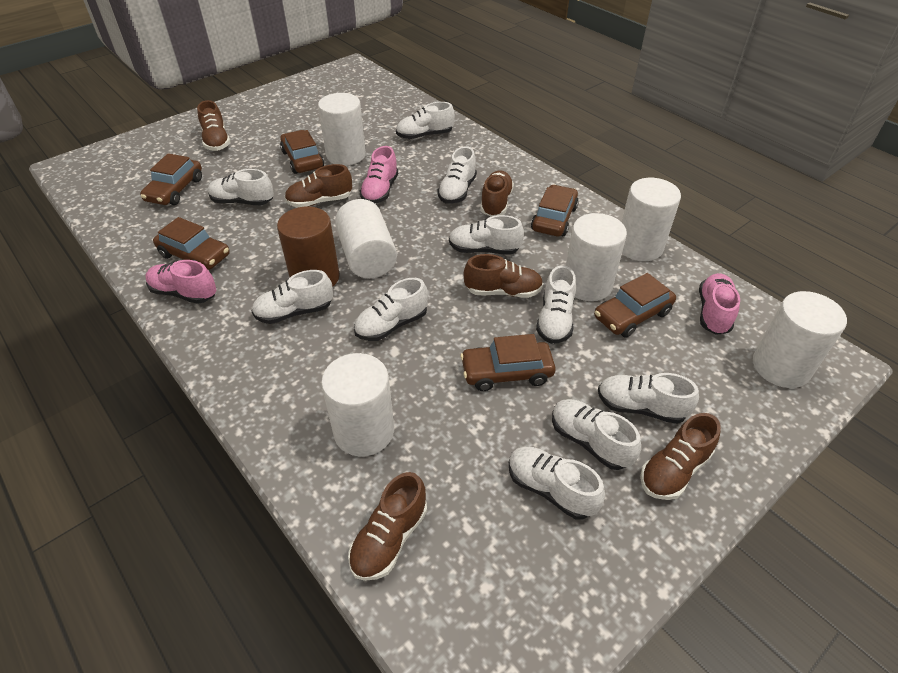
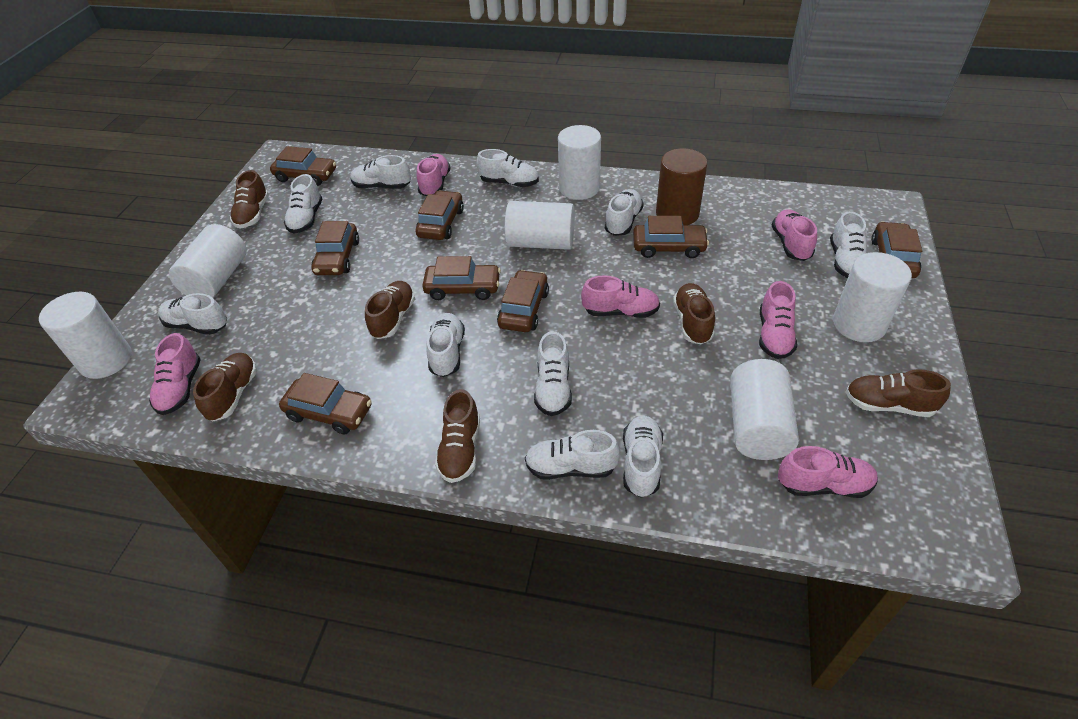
brown car: 6 -> 8
pink shoe: 3 -> 6

